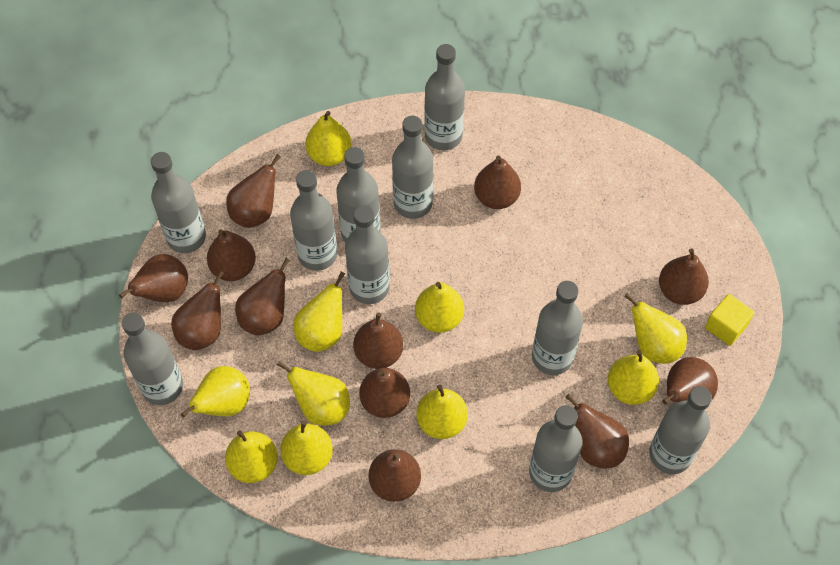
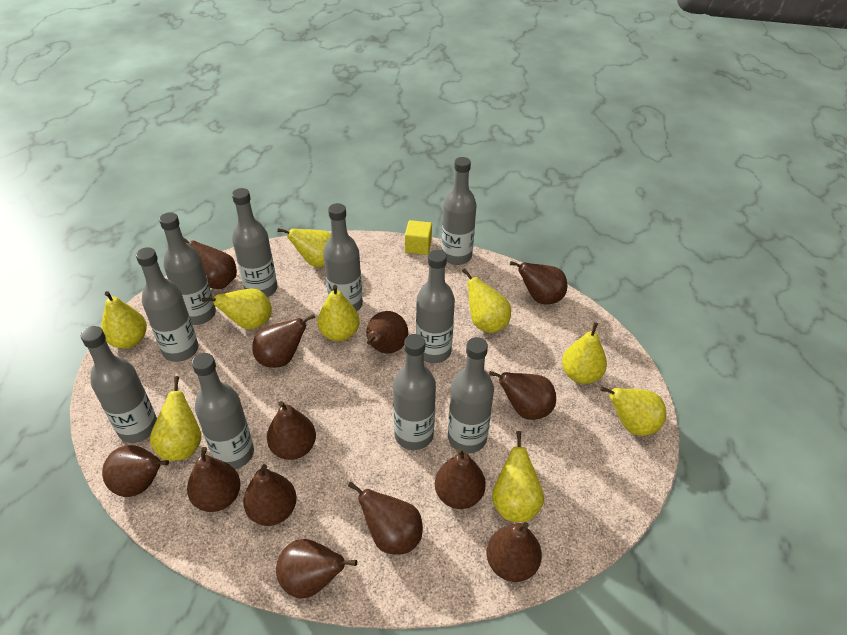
brown pear: 12 -> 13
yellow pear: 10 -> 9

